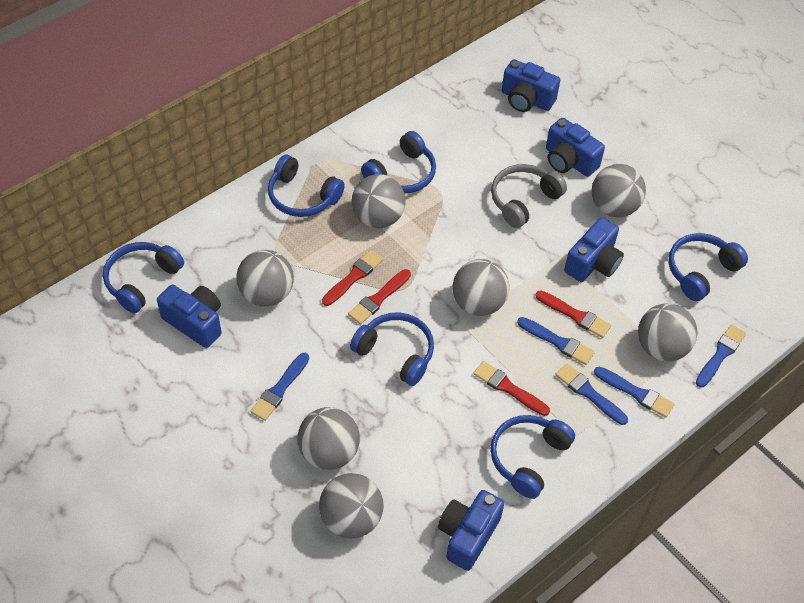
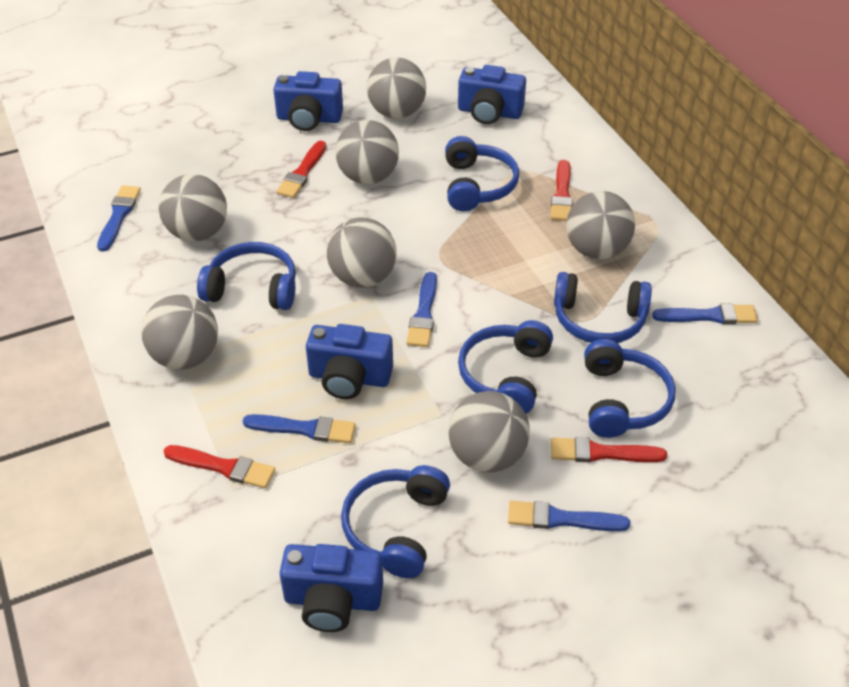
blue camera: 5 -> 4
grey headphones: 1 -> 0

